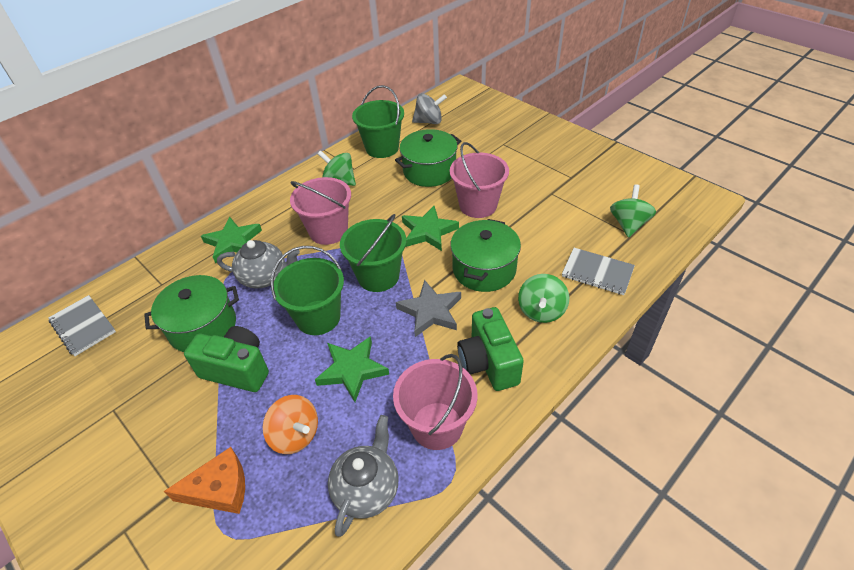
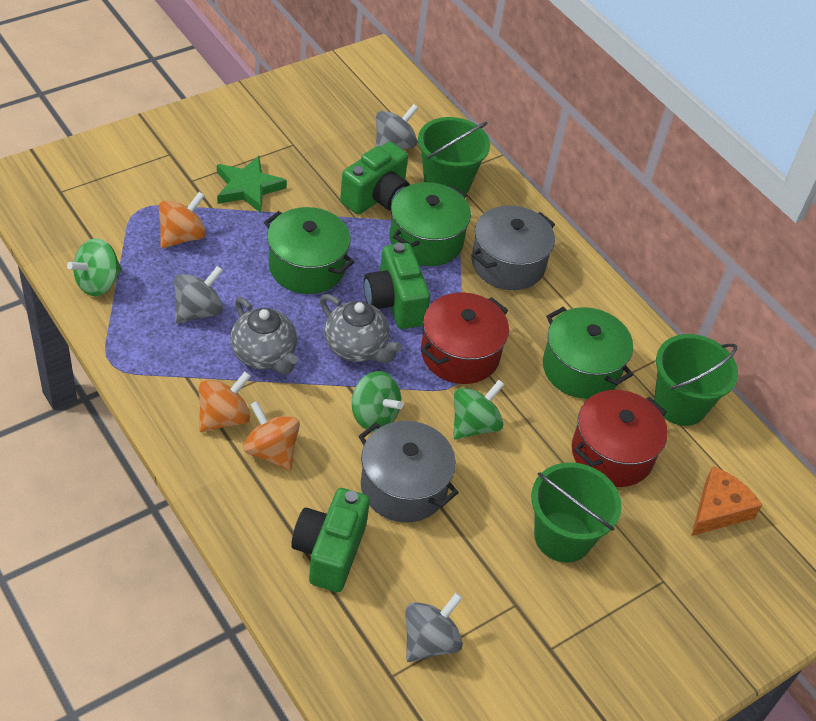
green camera: 2 -> 3
green star: 3 -> 1
grey notebook: 2 -> 0
grey pot: 0 -> 2
grey spinning top: 1 -> 3
grey star: 1 -> 0
orange spinning top: 1 -> 3
pink bucket: 3 -> 0
red pot: 0 -> 2

